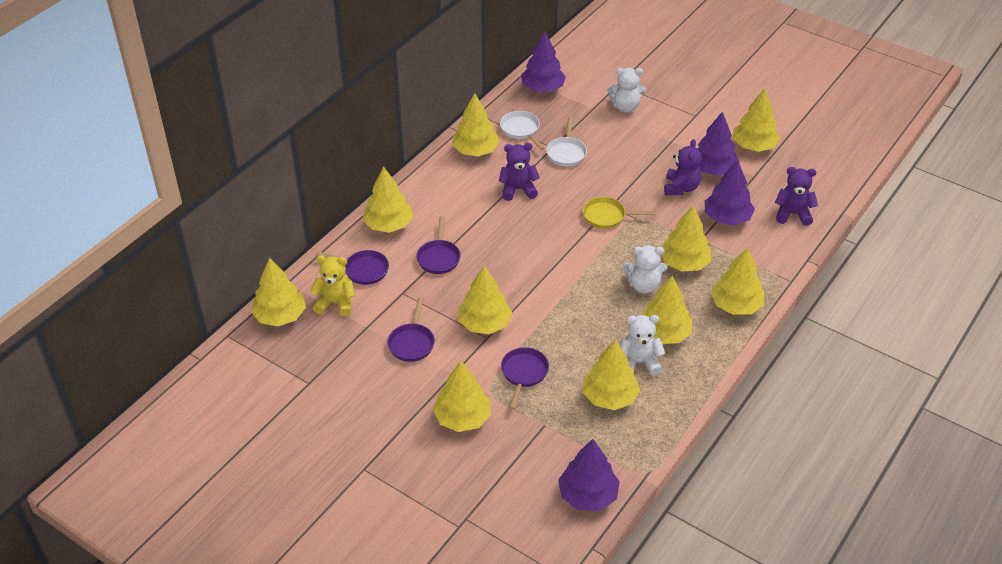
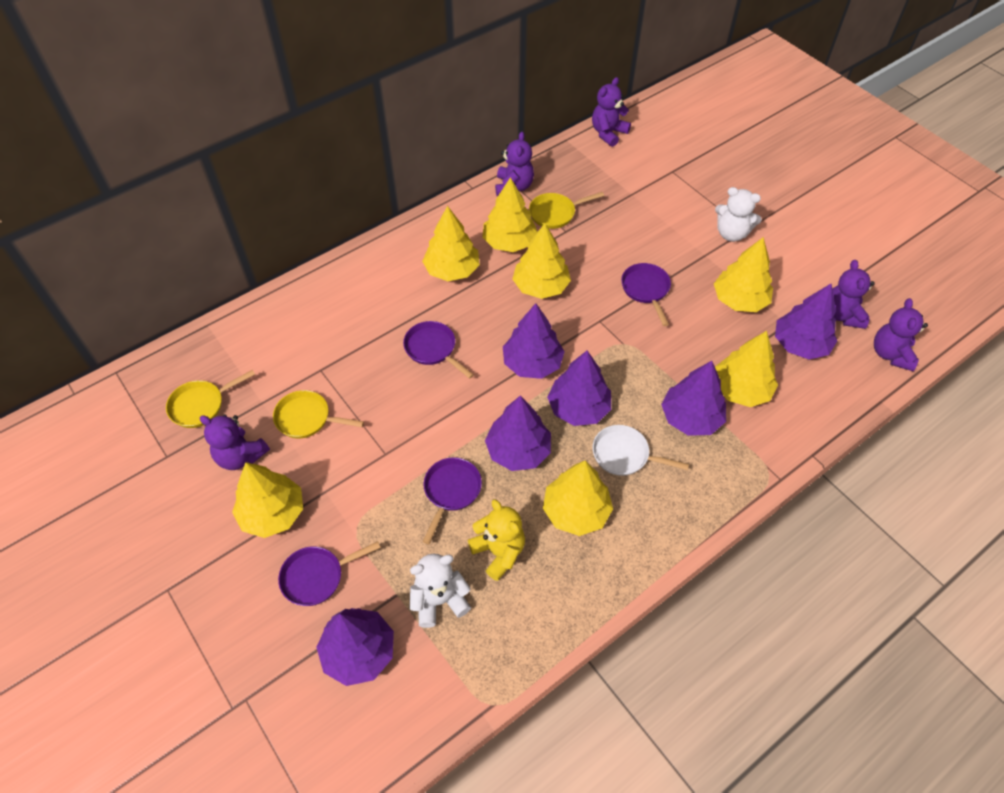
purple teddy bear: 3 -> 5
purple tree: 4 -> 6
white pan: 2 -> 1
white teddy bear: 3 -> 2
yellow pan: 1 -> 3
yellow tree: 10 -> 7

